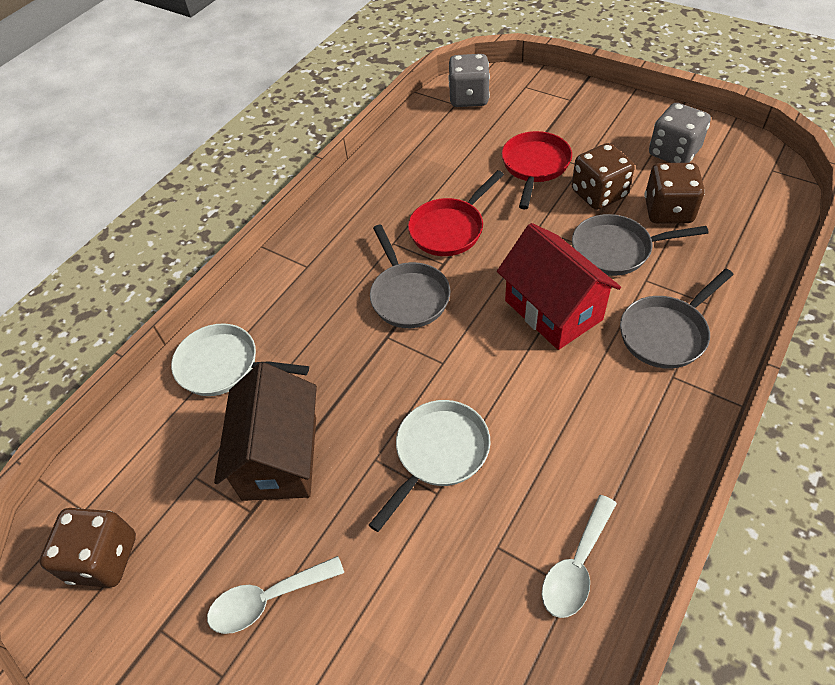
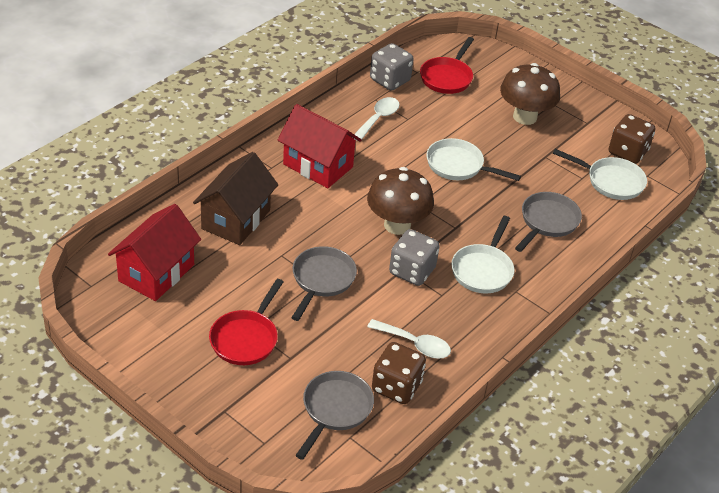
brown dice: 3 -> 2
brown mushroom: 0 -> 2
red house: 1 -> 2
white pan: 2 -> 3

